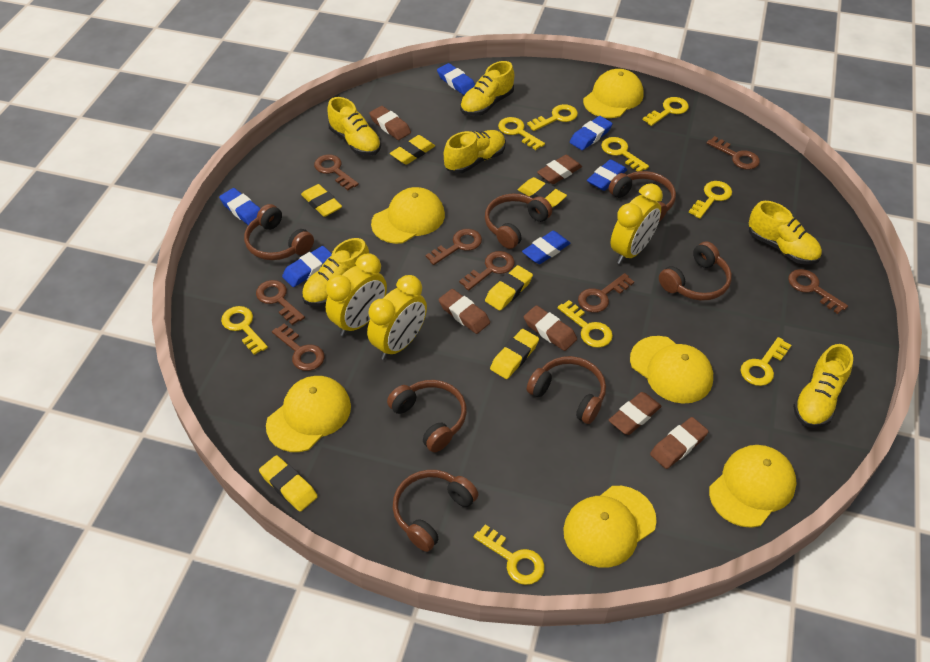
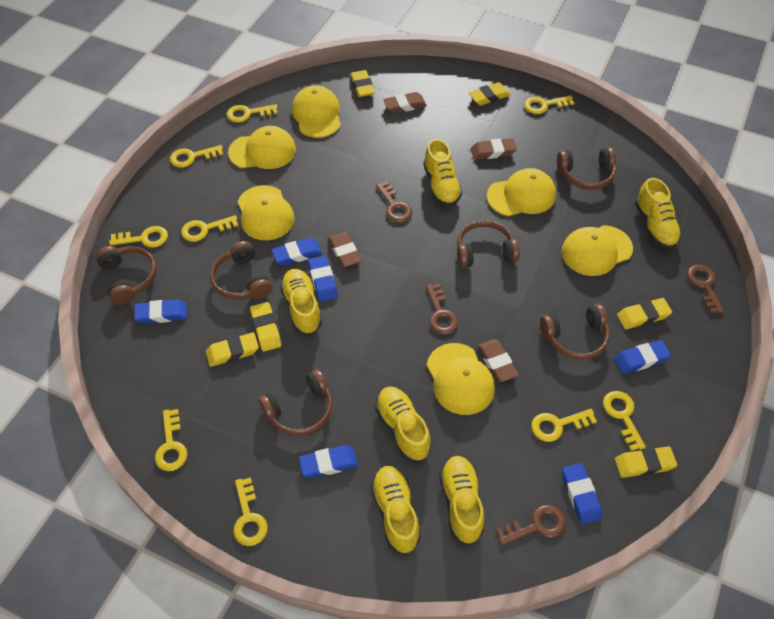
brown eraser: 6 -> 4
brown headphones: 7 -> 6
brown key: 8 -> 4
yellow clock: 3 -> 0

